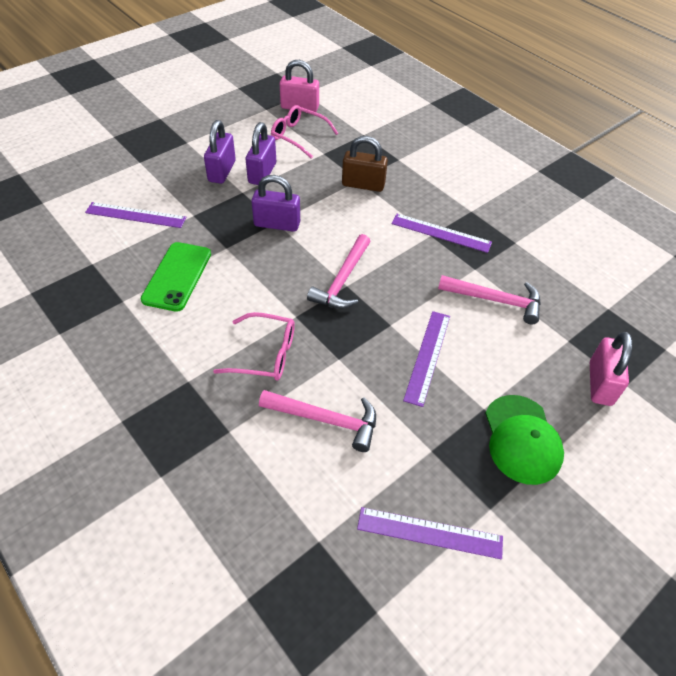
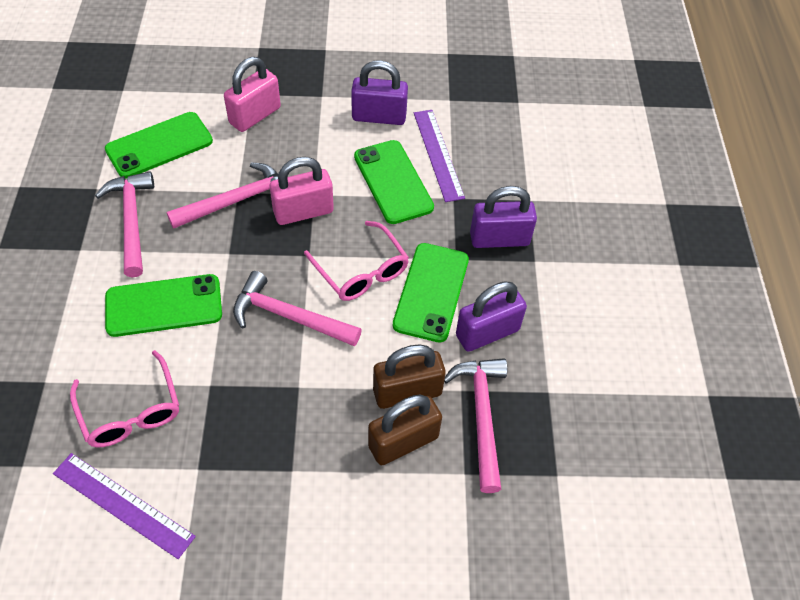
brown padlock: 1 -> 2
green cap: 1 -> 0
green phone: 1 -> 4
pink hammer: 3 -> 4
purple ruler: 4 -> 2

